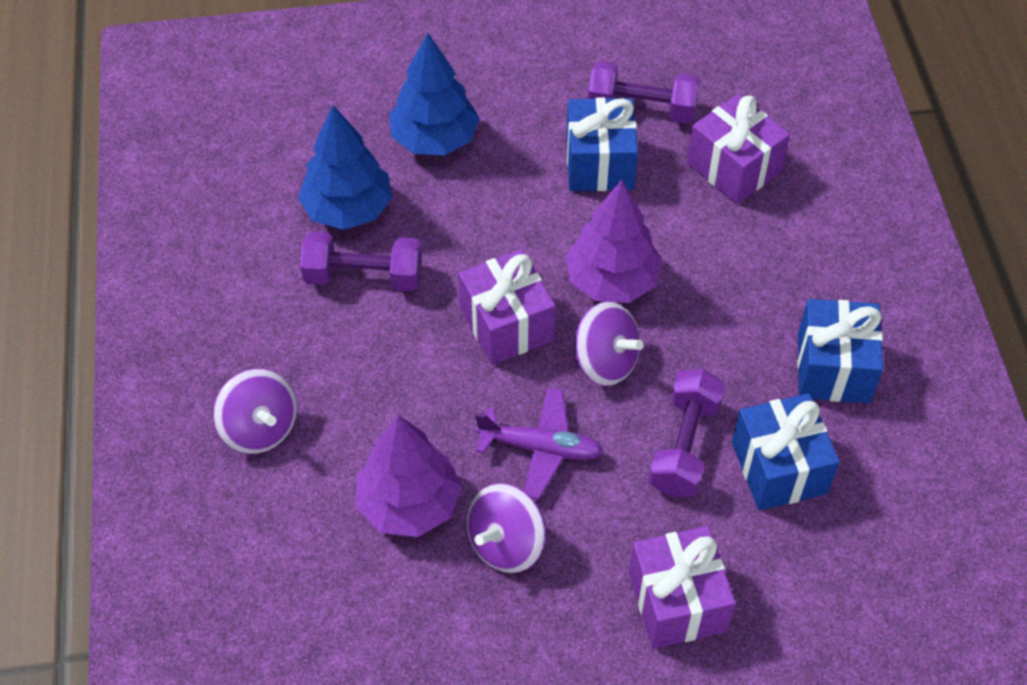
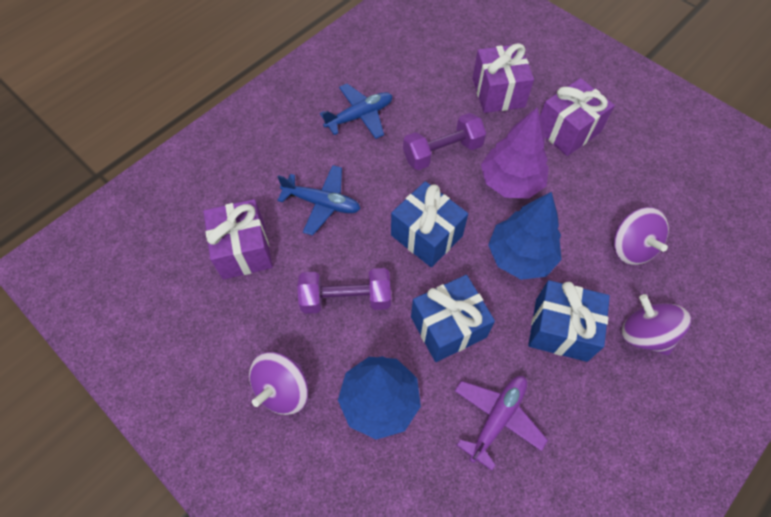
blue plane: 0 -> 2
purple dumbbell: 3 -> 2
purple tree: 2 -> 1

